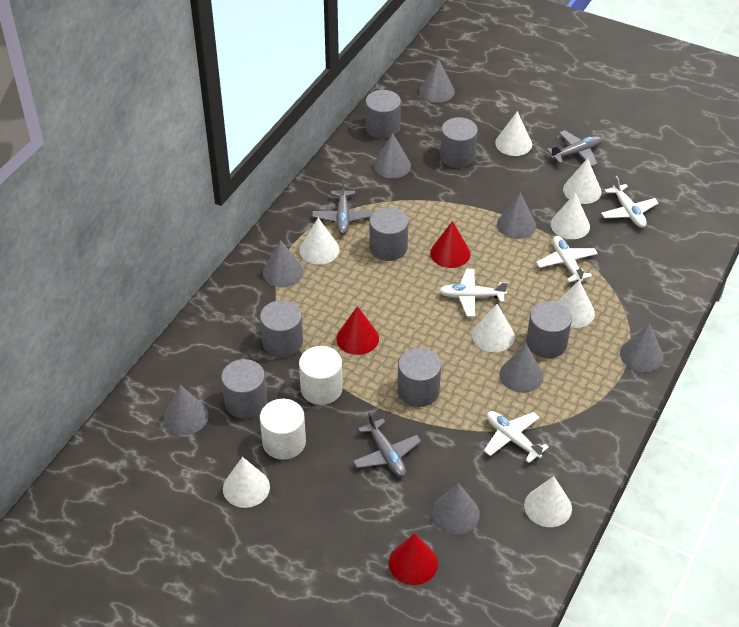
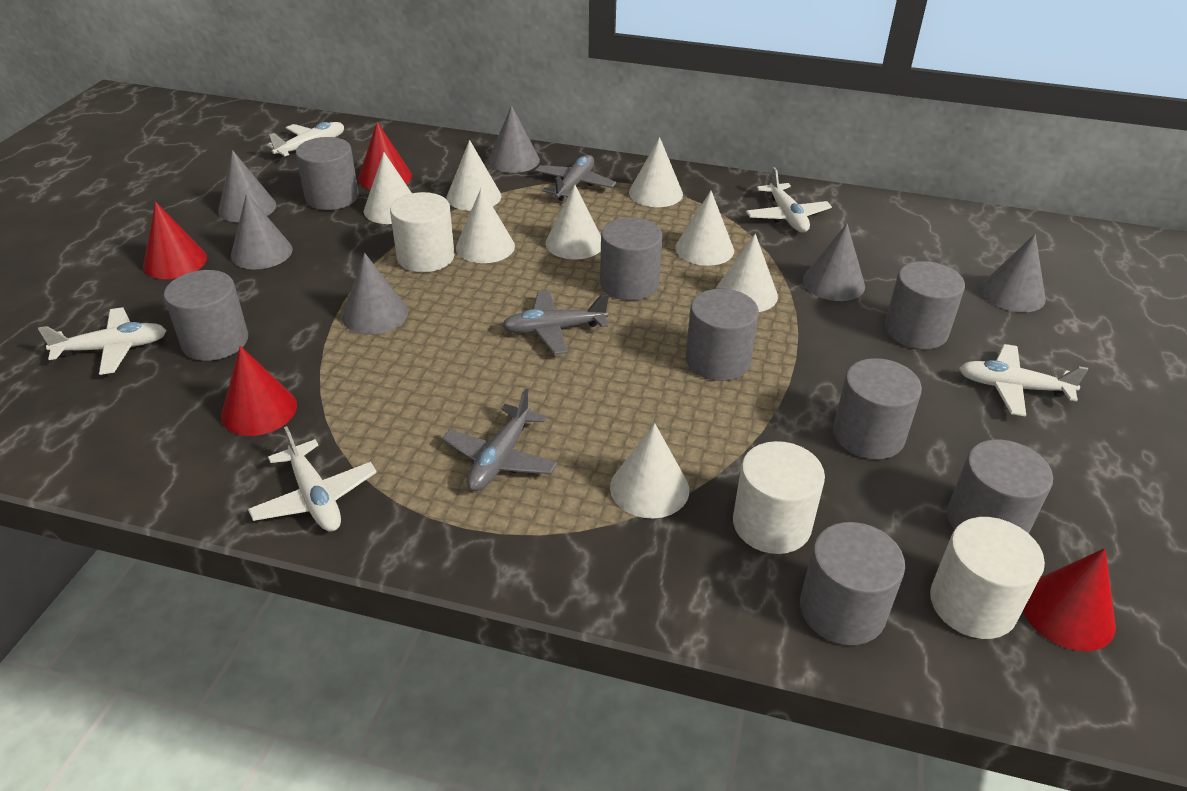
grey cone: 8 -> 6
grey cylinder: 7 -> 8
red cone: 3 -> 4
white cylinder: 2 -> 3
white plane: 4 -> 5

